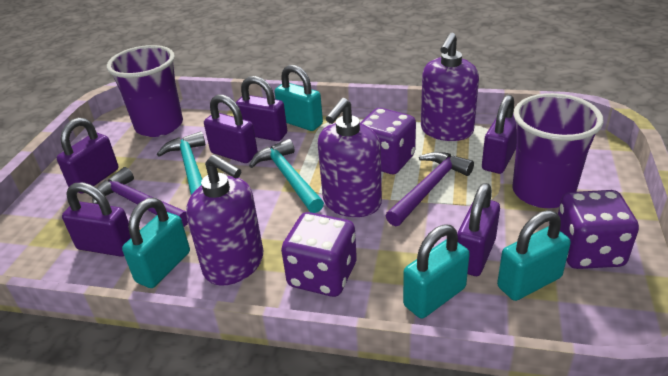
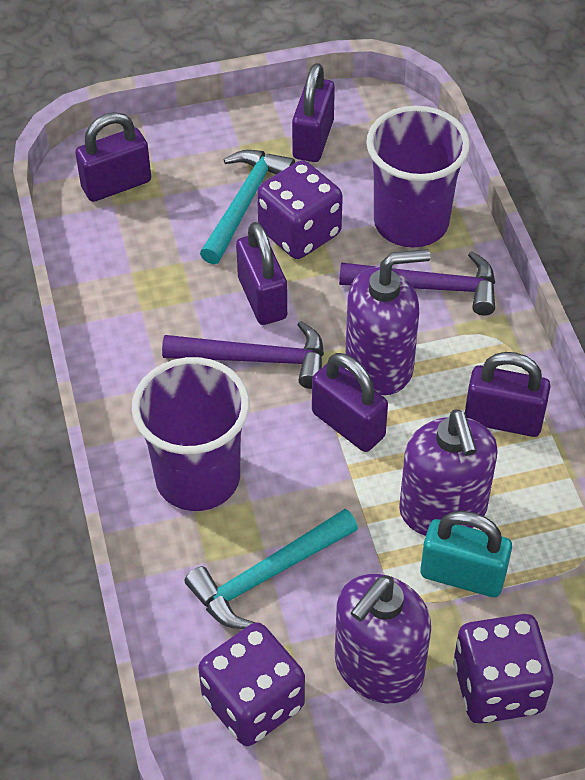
purple padlock: 6 -> 5
turquoise padlock: 4 -> 1

